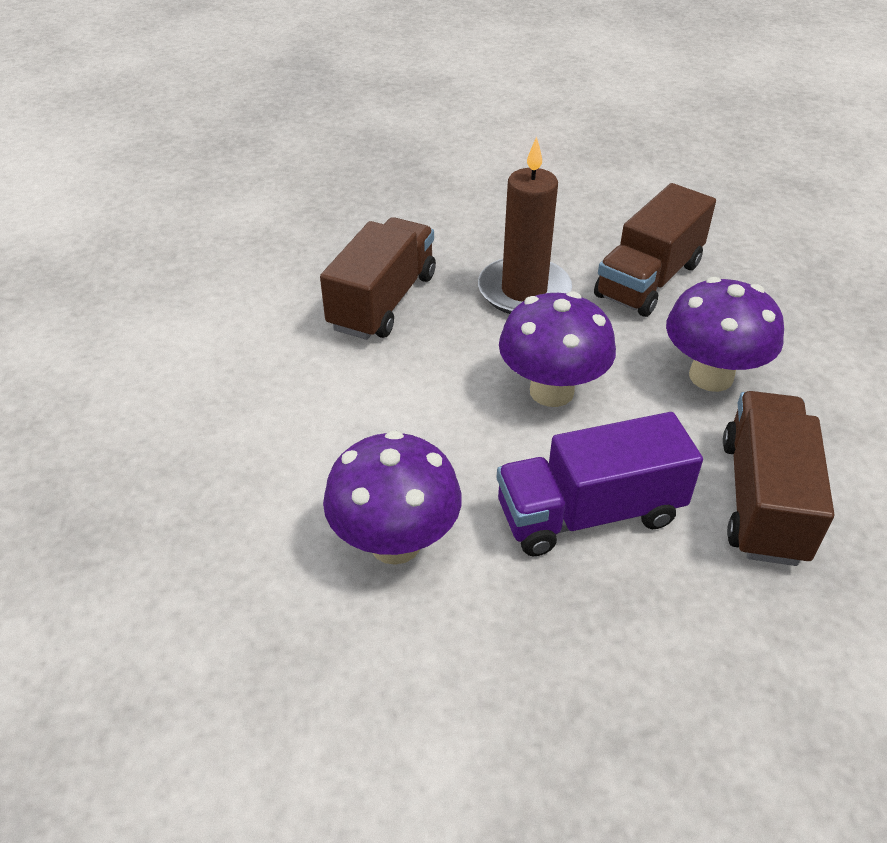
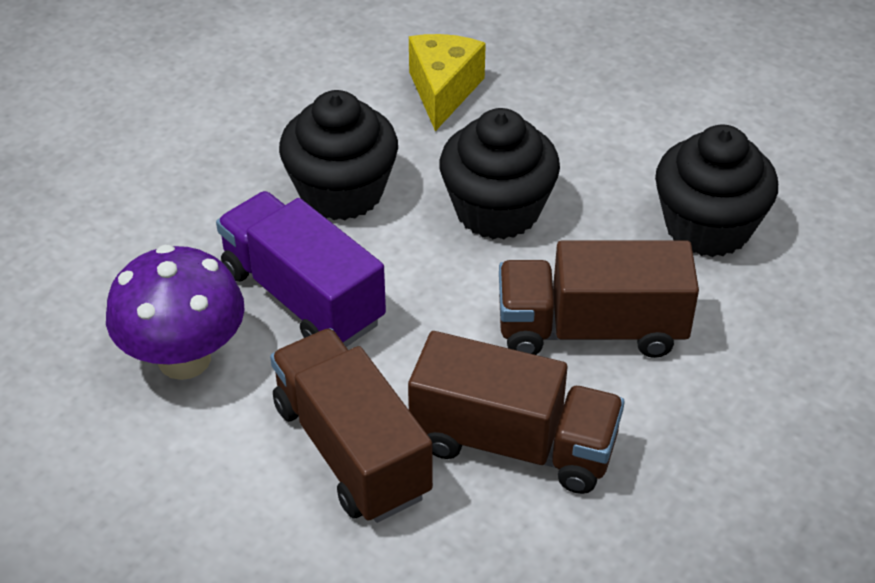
black cupcake: 0 -> 3
brown candle: 1 -> 0
purple mushroom: 3 -> 1
yellow cheese: 0 -> 1

